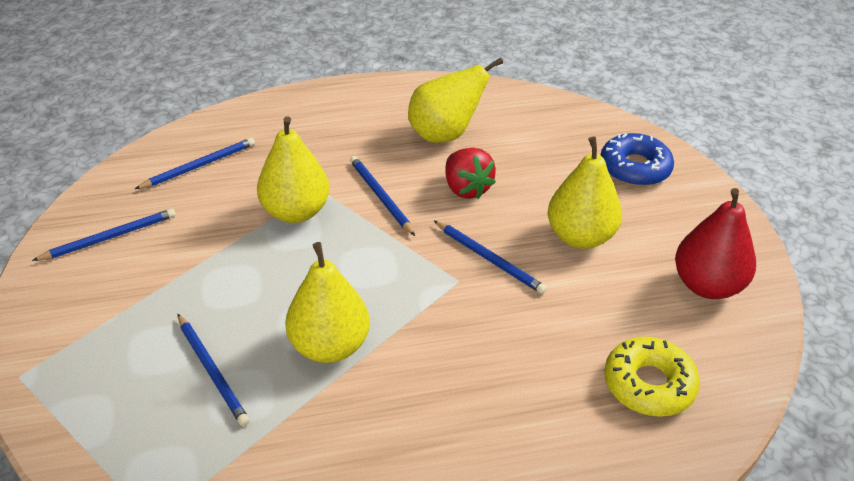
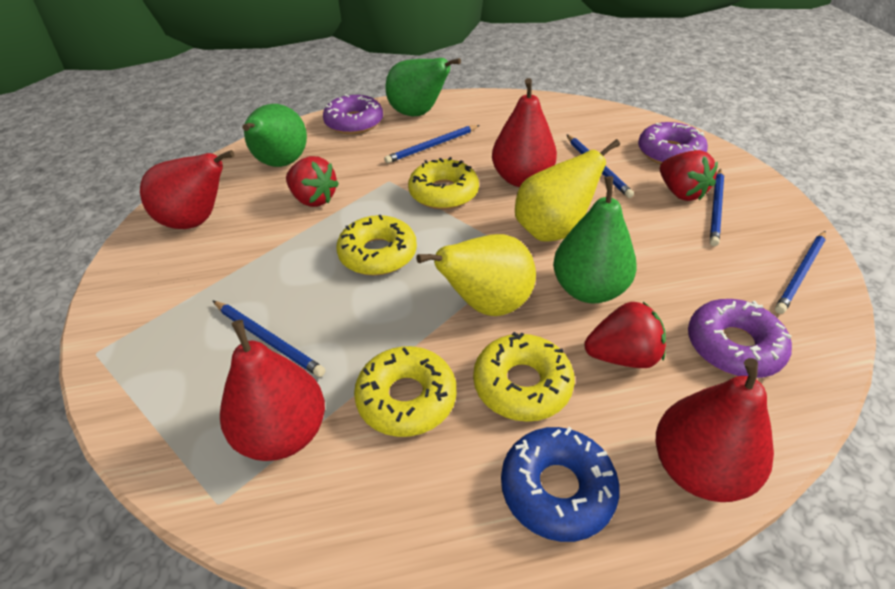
green pear: 0 -> 3
purple donut: 0 -> 3
red pear: 1 -> 4
red strawberry: 1 -> 3
yellow donut: 1 -> 4
yellow pear: 4 -> 2

